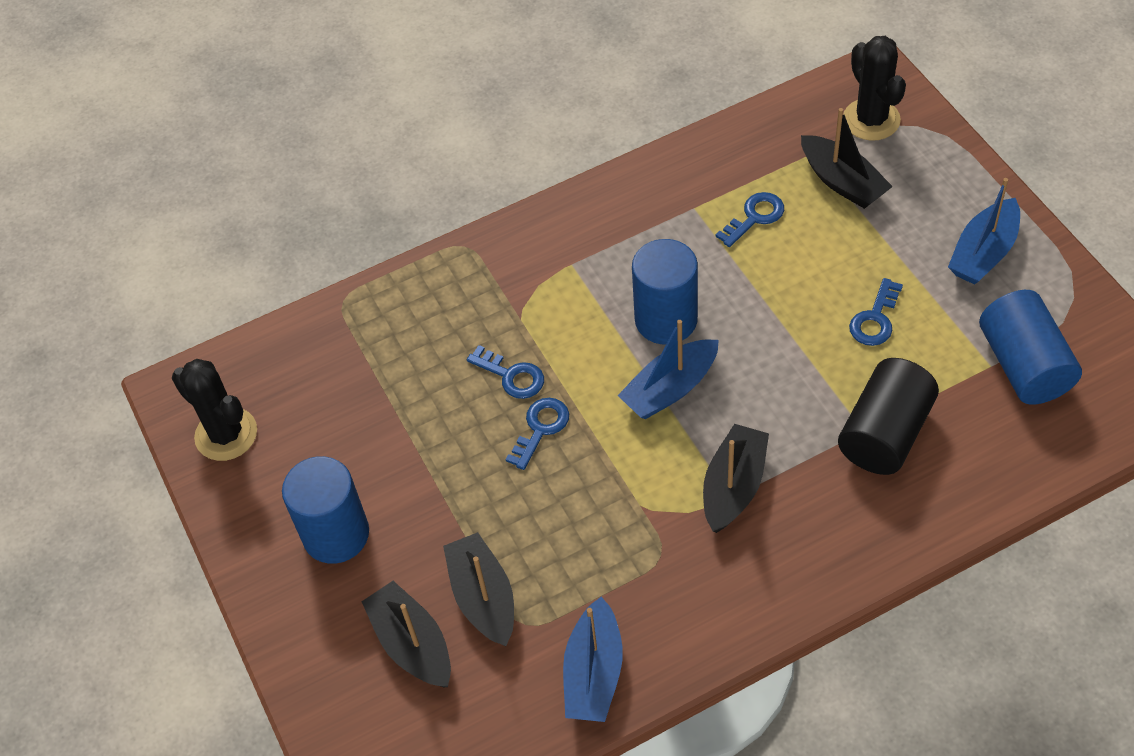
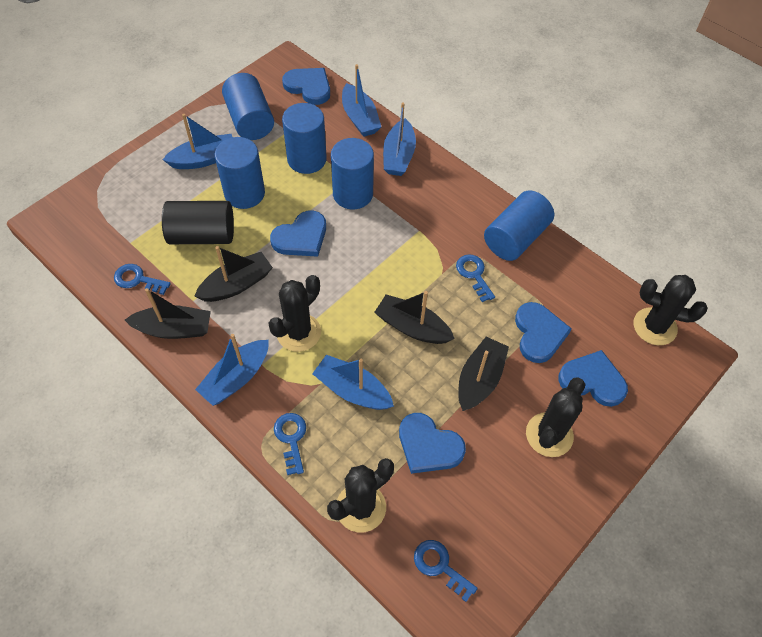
black cactus: 2 -> 4
blue boat: 3 -> 5
blue cylinder: 3 -> 5
blue heart: 0 -> 5

